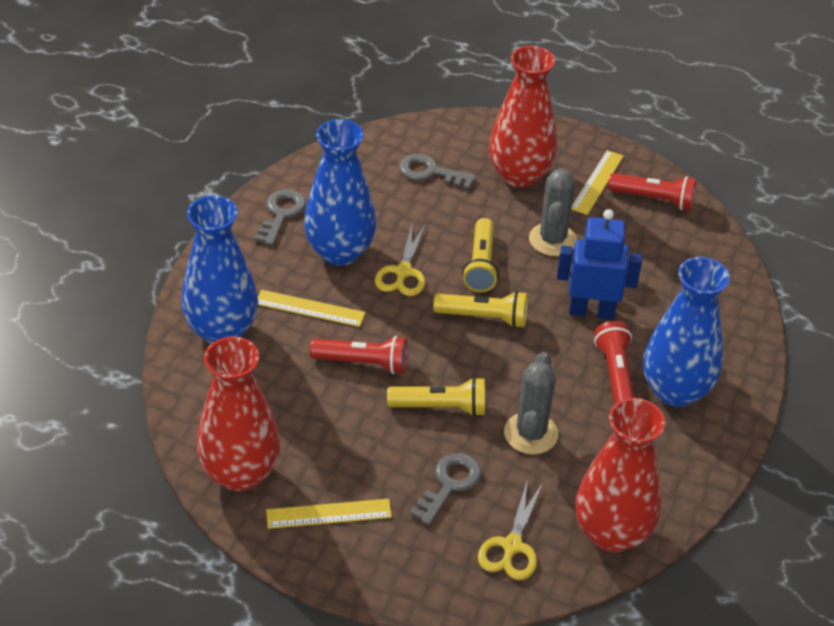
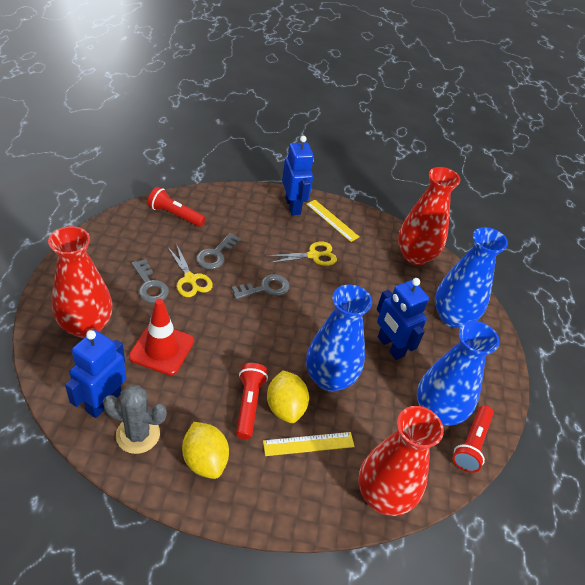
blue robot: 1 -> 3
grey cactus: 2 -> 1
red traffic cone: 0 -> 1
yellow flashlight: 3 -> 0
yellow lemon: 0 -> 2
yellow ruler: 3 -> 2

